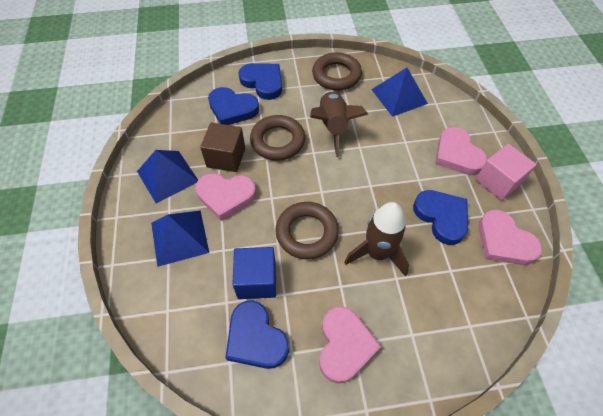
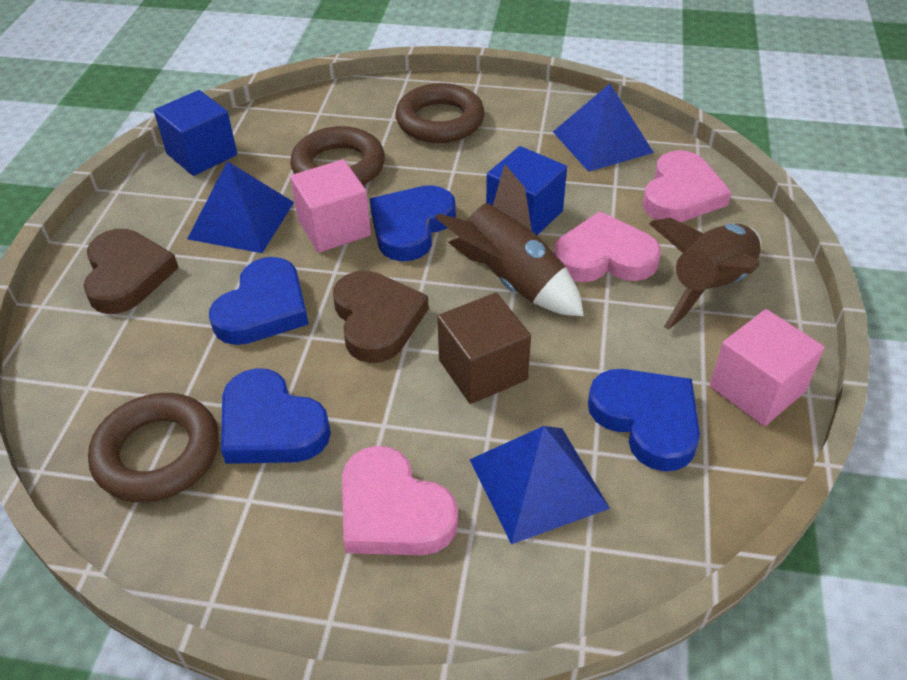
blue cube: 1 -> 2
brown heart: 0 -> 2
pink cube: 1 -> 2
pink heart: 4 -> 3

